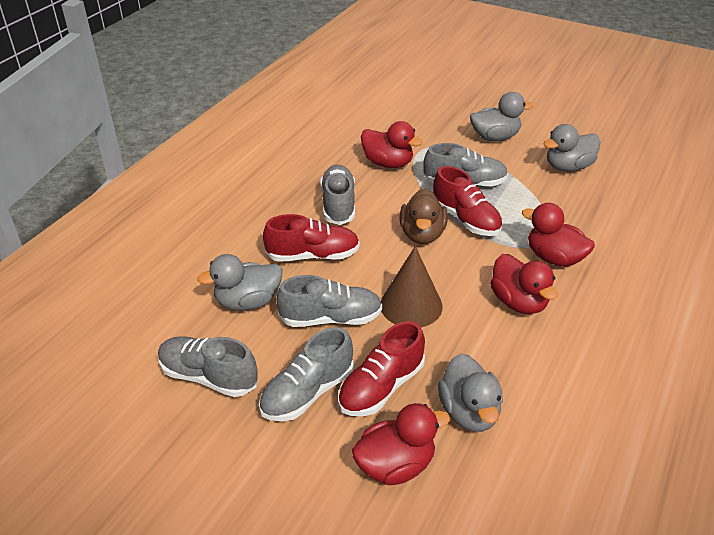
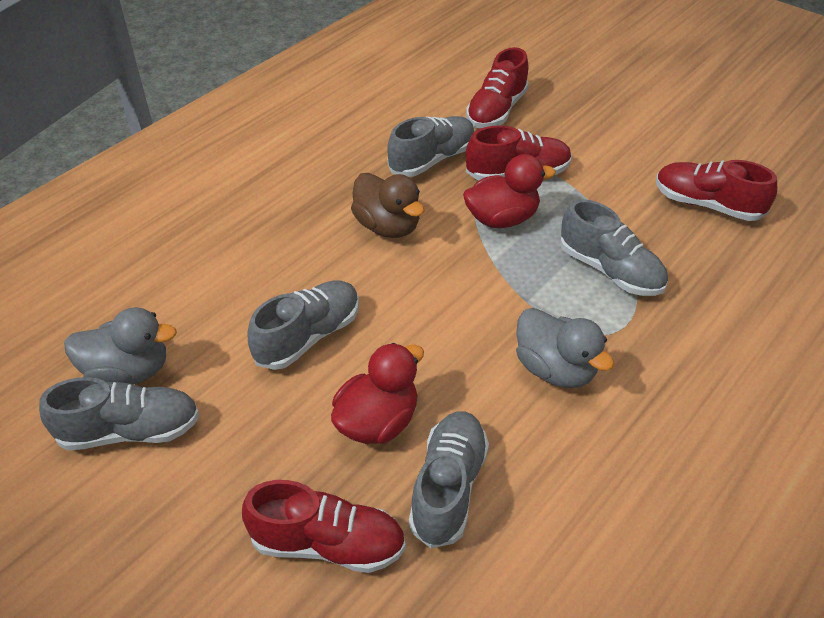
brown cone: 1 -> 0
grey duck: 4 -> 2
red duck: 4 -> 2
red shoe: 3 -> 4

